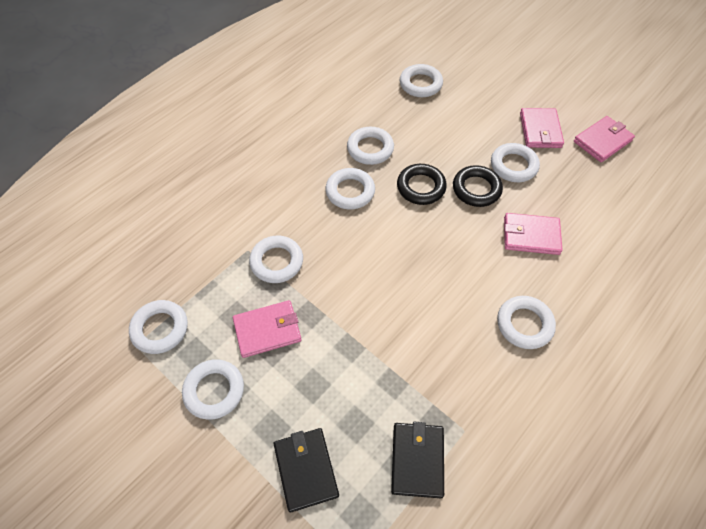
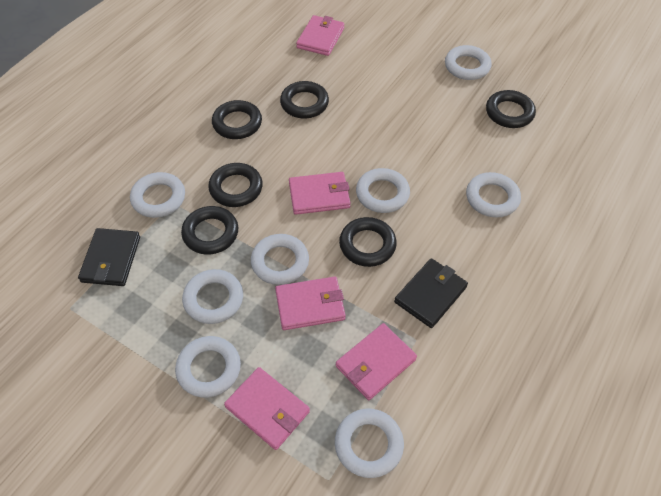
black ring: 2 -> 6
pink wallet: 4 -> 5

